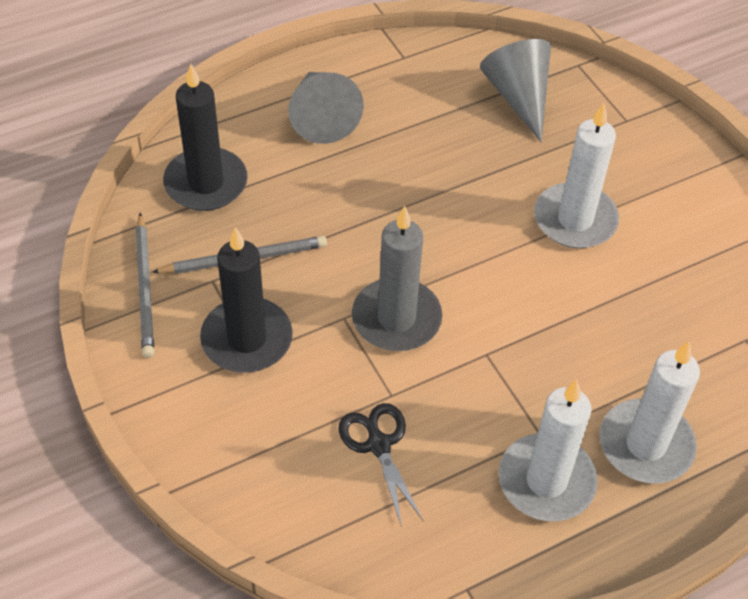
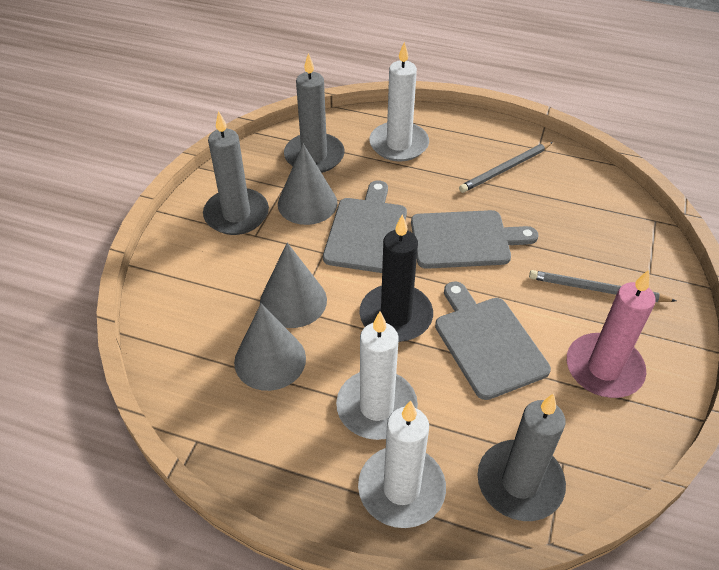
black candle: 2 -> 1
black scissors: 1 -> 0
grey candle: 1 -> 3
grey cone: 2 -> 3
grey cutting board: 0 -> 3
pink candle: 0 -> 1

